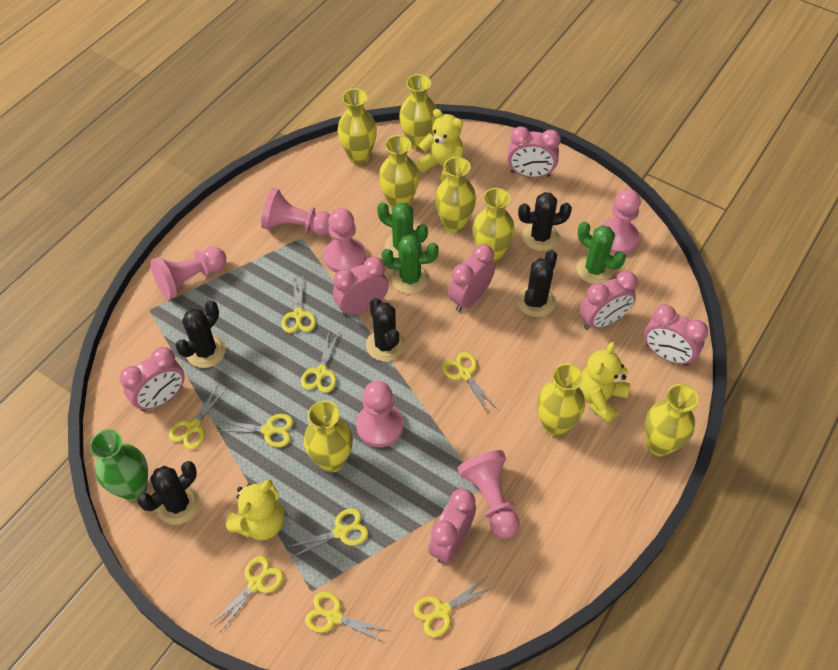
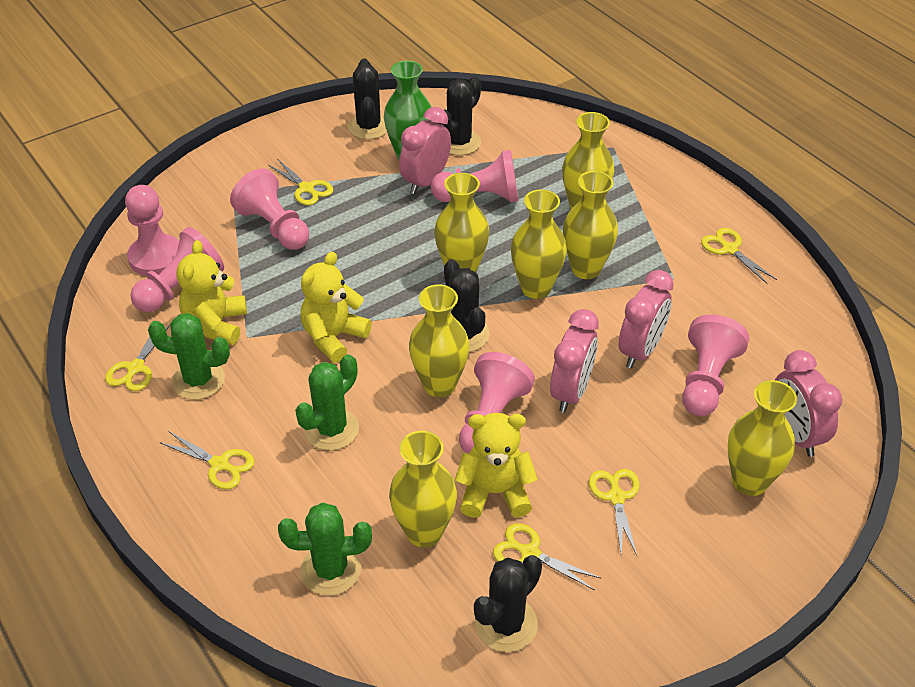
black cactus: 5 -> 4
pink clock: 7 -> 4
yellow scissors: 9 -> 6
yellow vase: 8 -> 7

